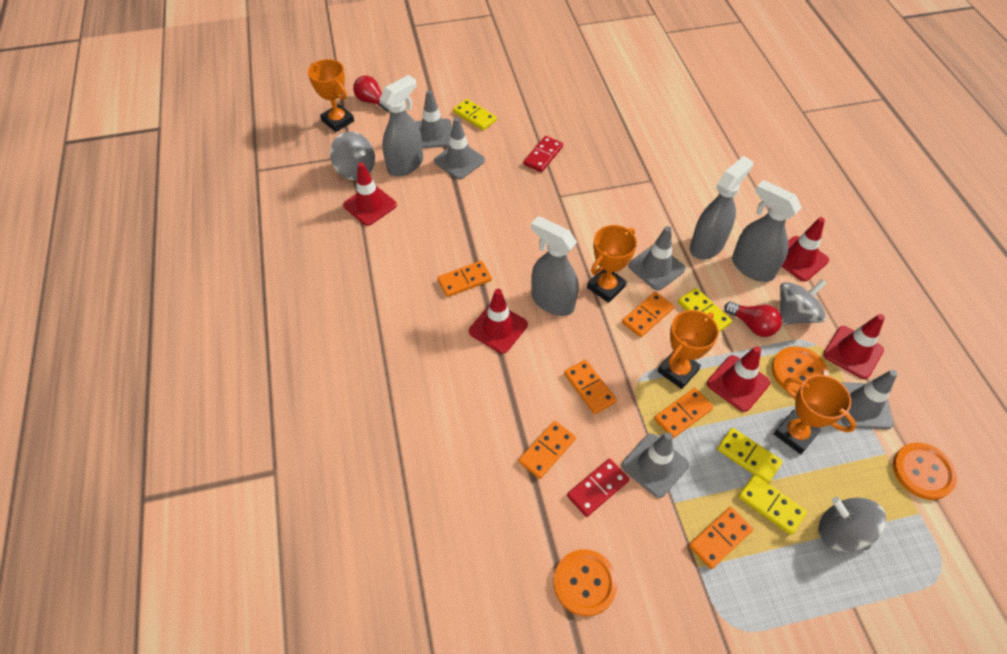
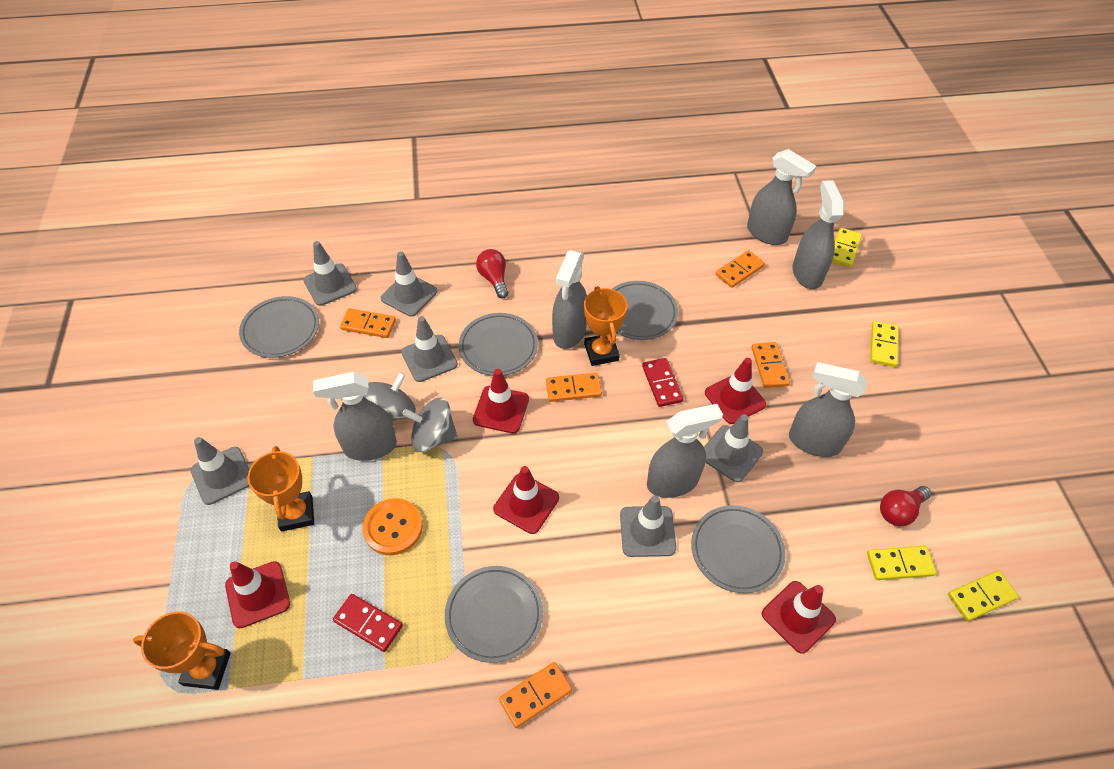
grey plate: 0 -> 5
grey spinning top: 3 -> 2
grey spray bottle: 4 -> 6
grey traffic cone: 5 -> 6
orange button: 3 -> 1
orange domino: 6 -> 5
orange trophy: 4 -> 3

